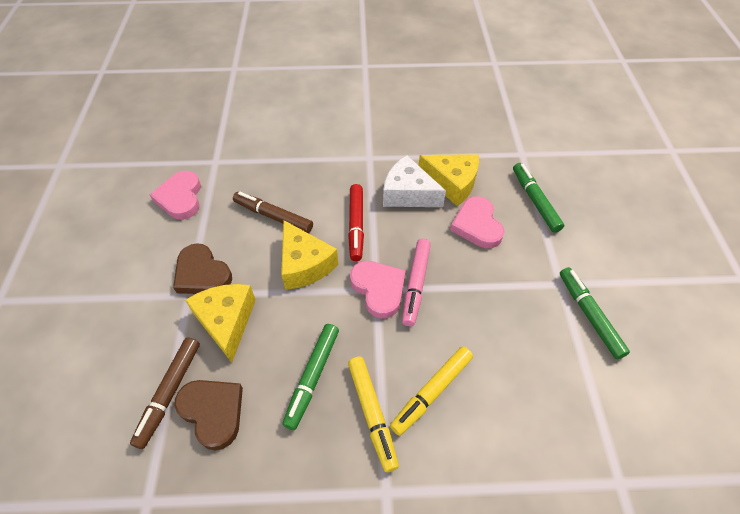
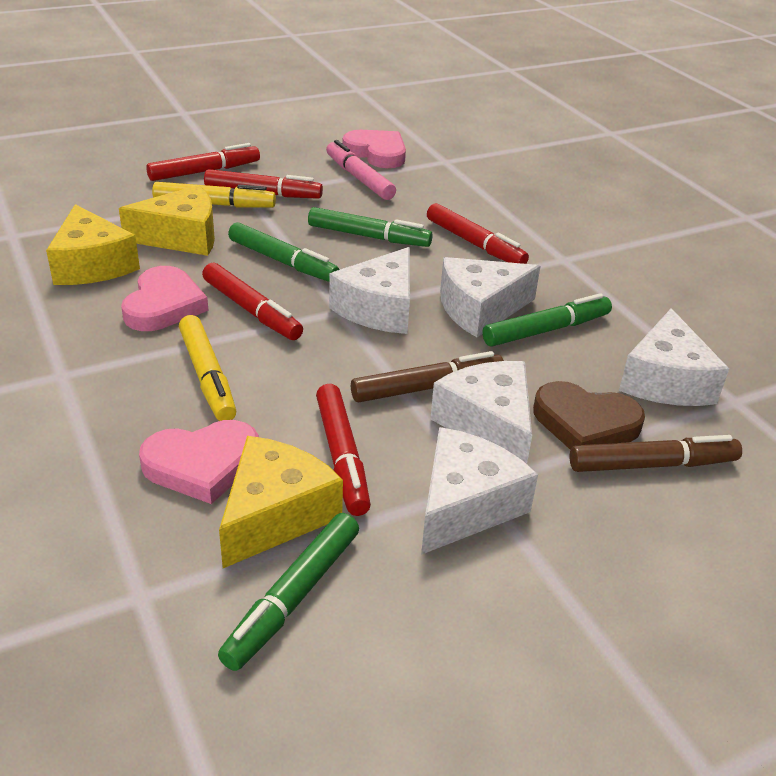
brown heart: 2 -> 1
green marker: 3 -> 4
red marker: 1 -> 5
white cheese: 1 -> 5

